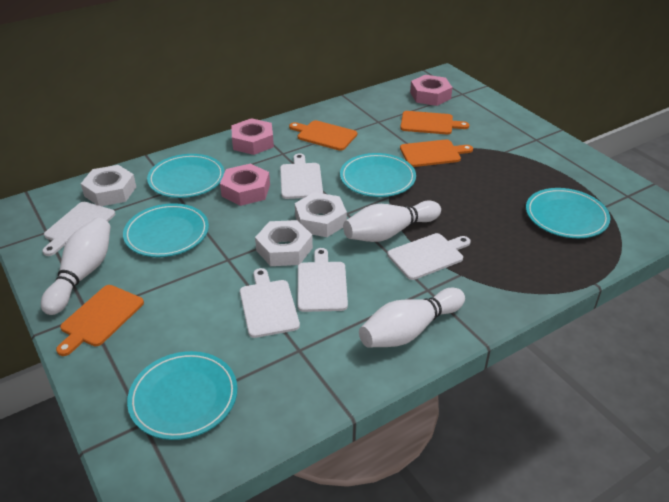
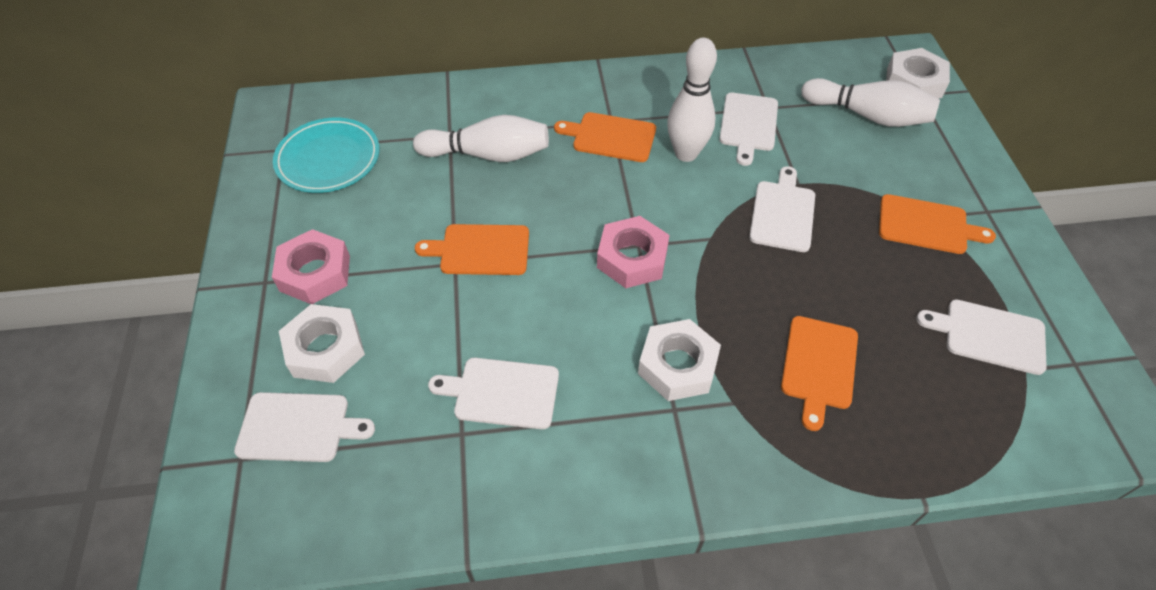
pink nut: 3 -> 2
turquoise plate: 5 -> 1

